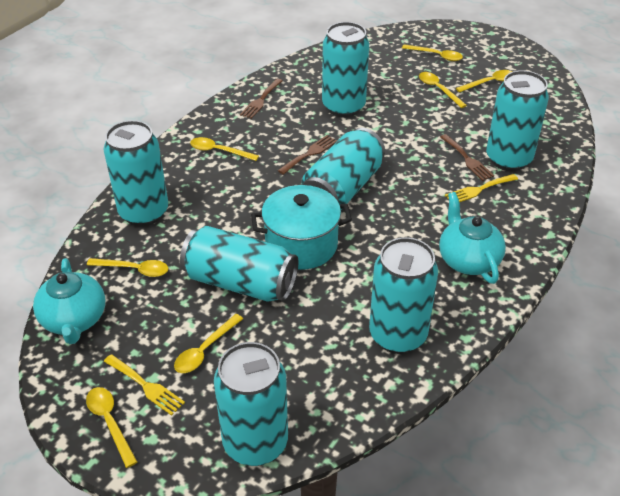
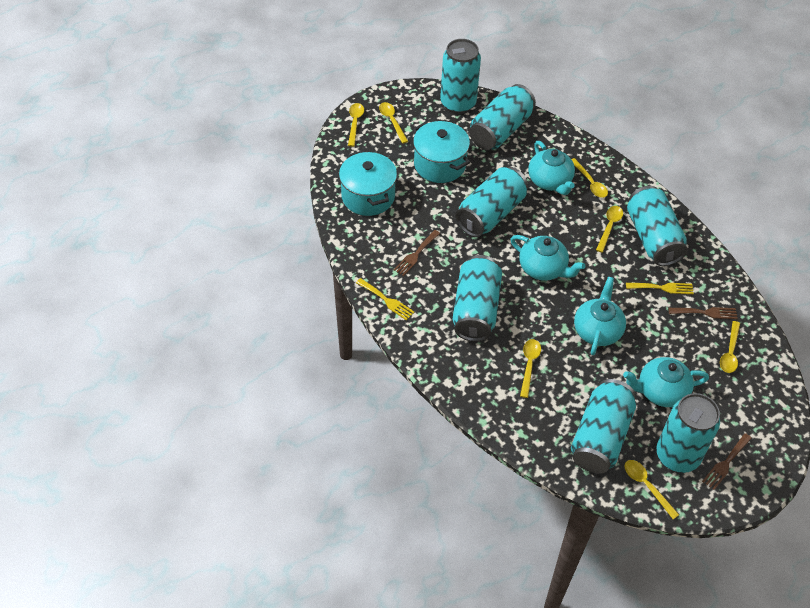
turquoise pot: 1 -> 2
turquoise teapot: 2 -> 4

